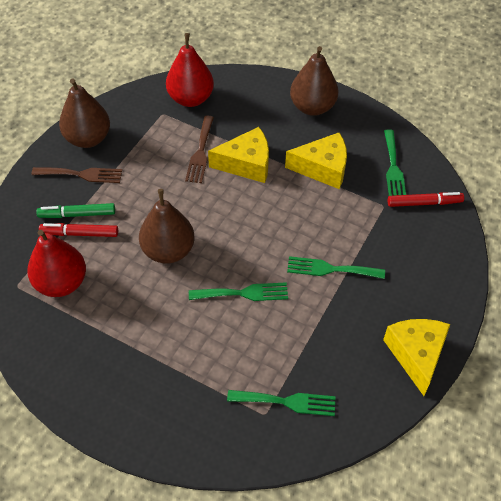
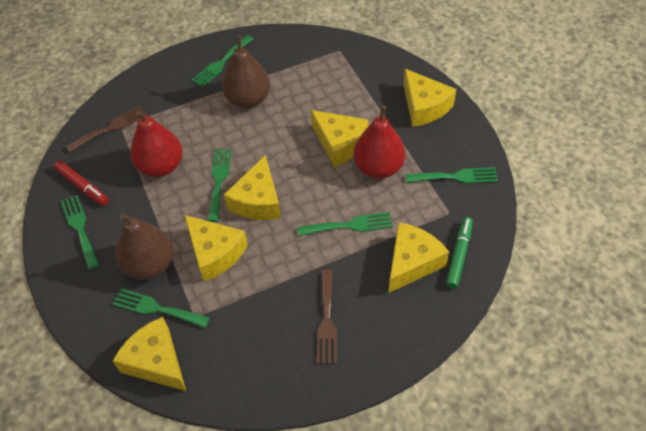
brown pear: 3 -> 2
green fork: 4 -> 6
red marker: 2 -> 1
yellow cheese: 3 -> 6

